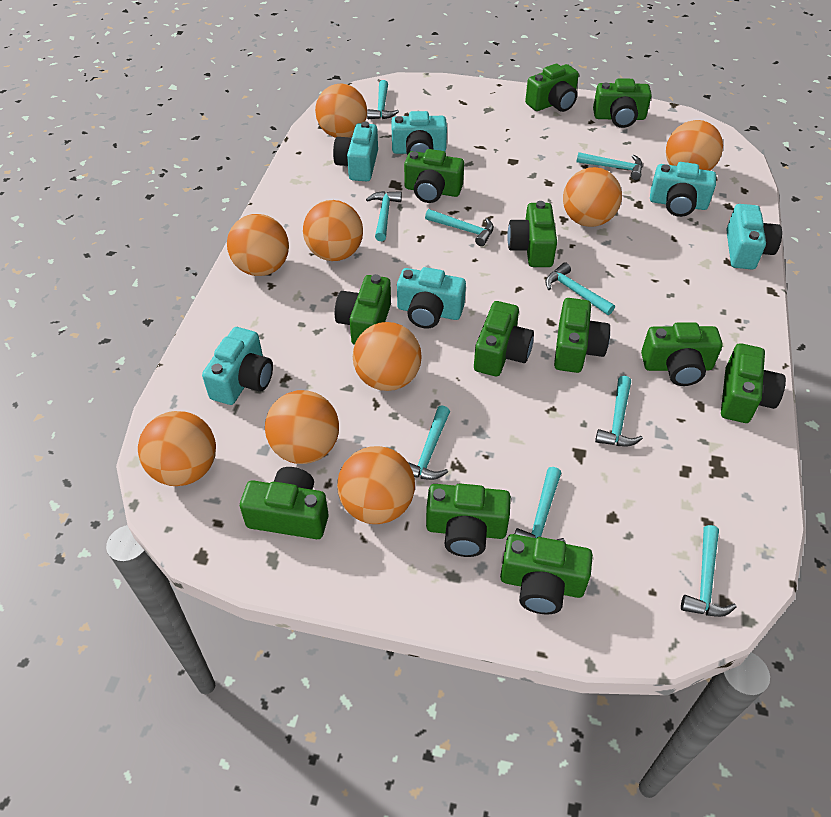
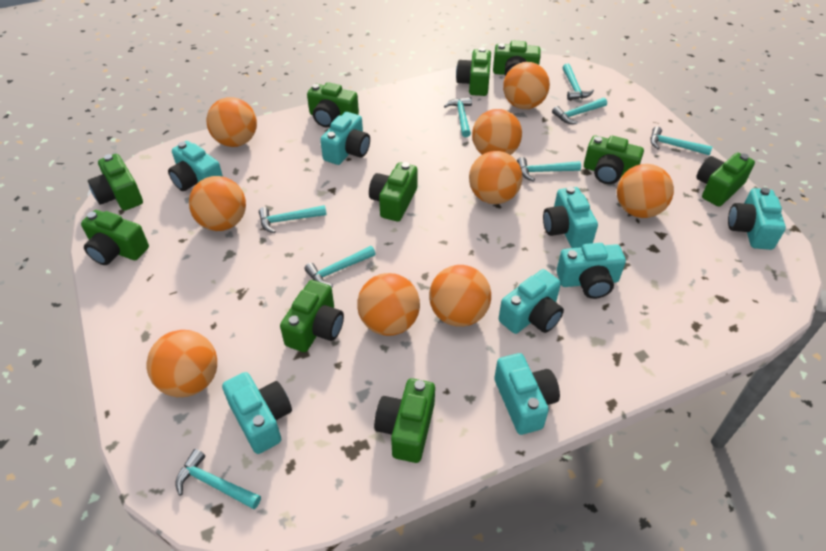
green camera: 12 -> 10
turquoise camera: 6 -> 8
turquoise hammer: 9 -> 8

